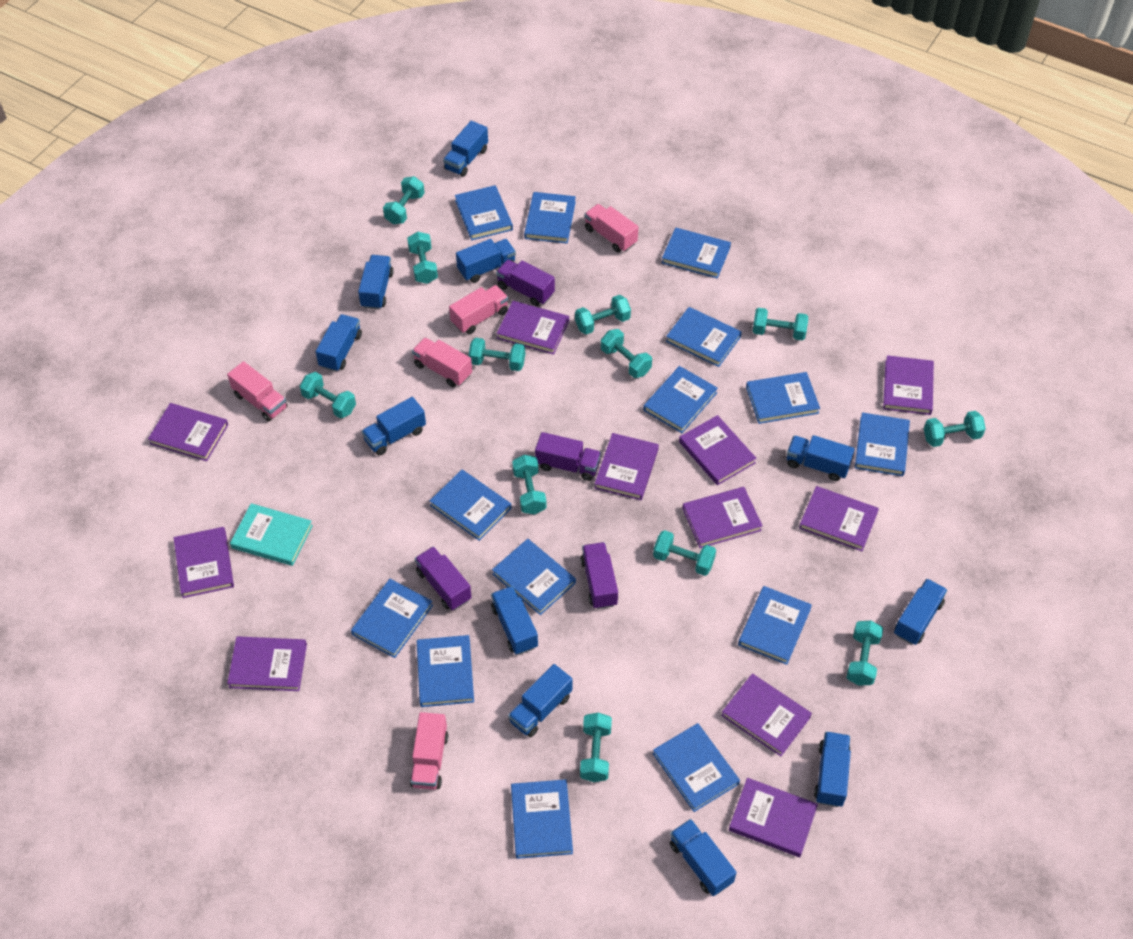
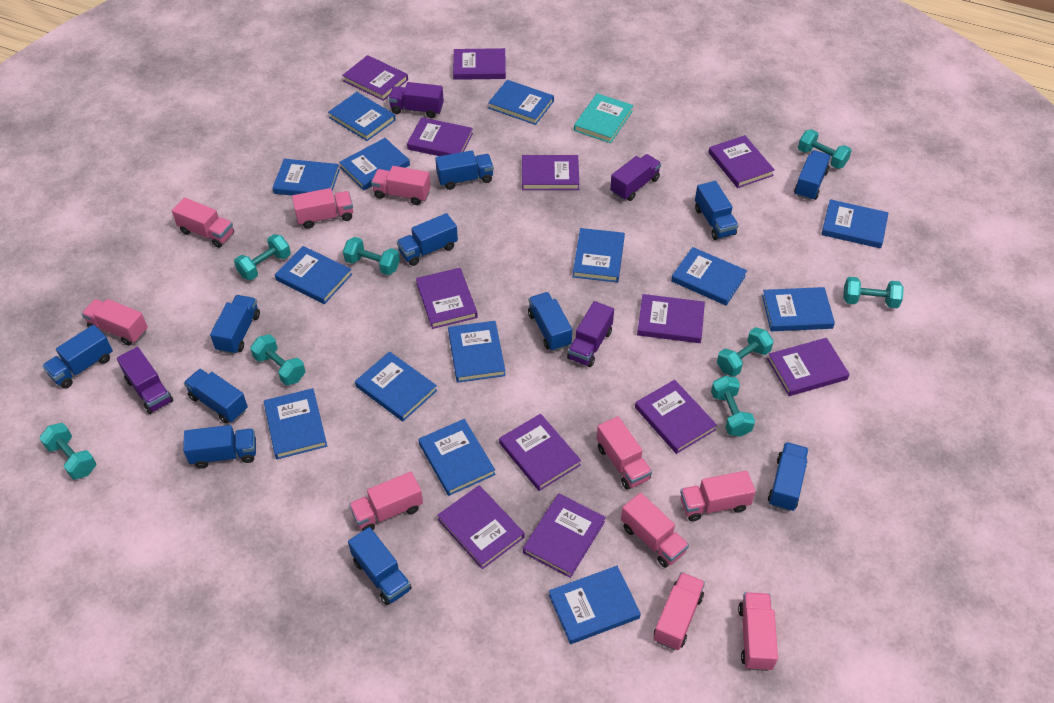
pink truck: 5 -> 10
purple book: 11 -> 12
turquoise dumbbell: 12 -> 8

